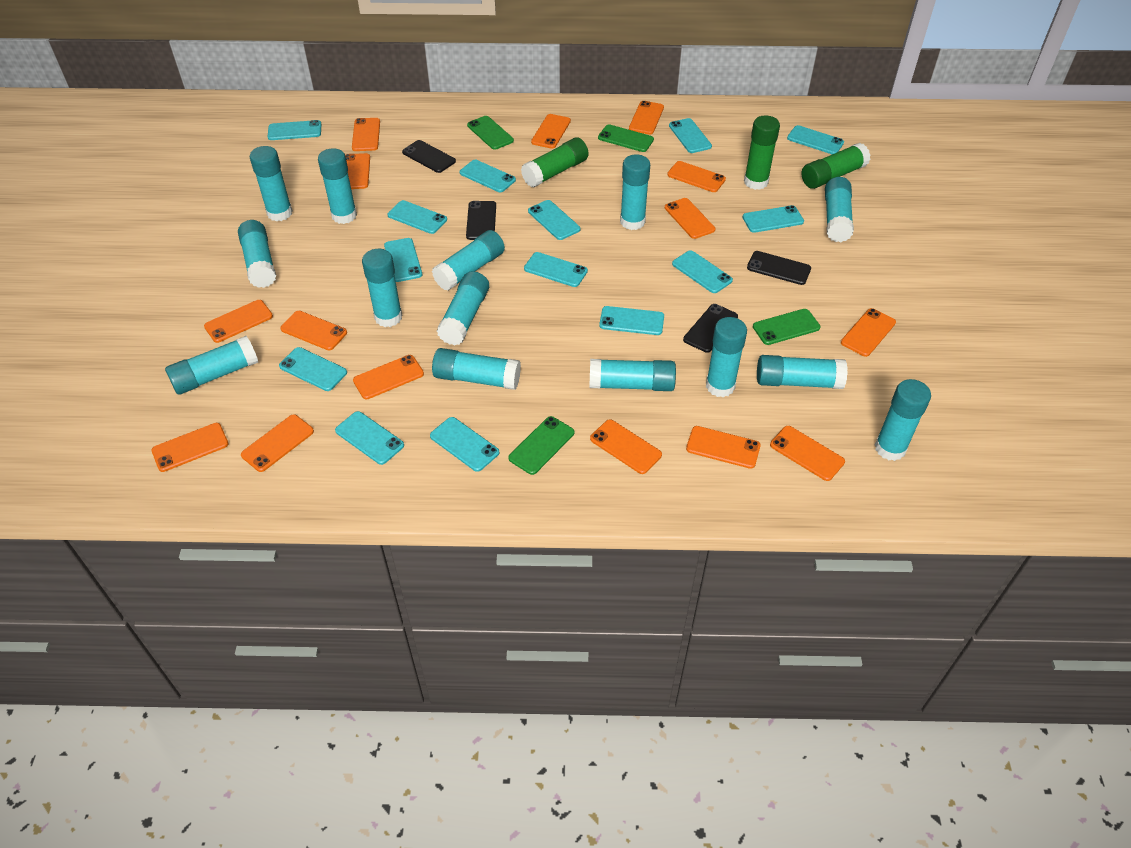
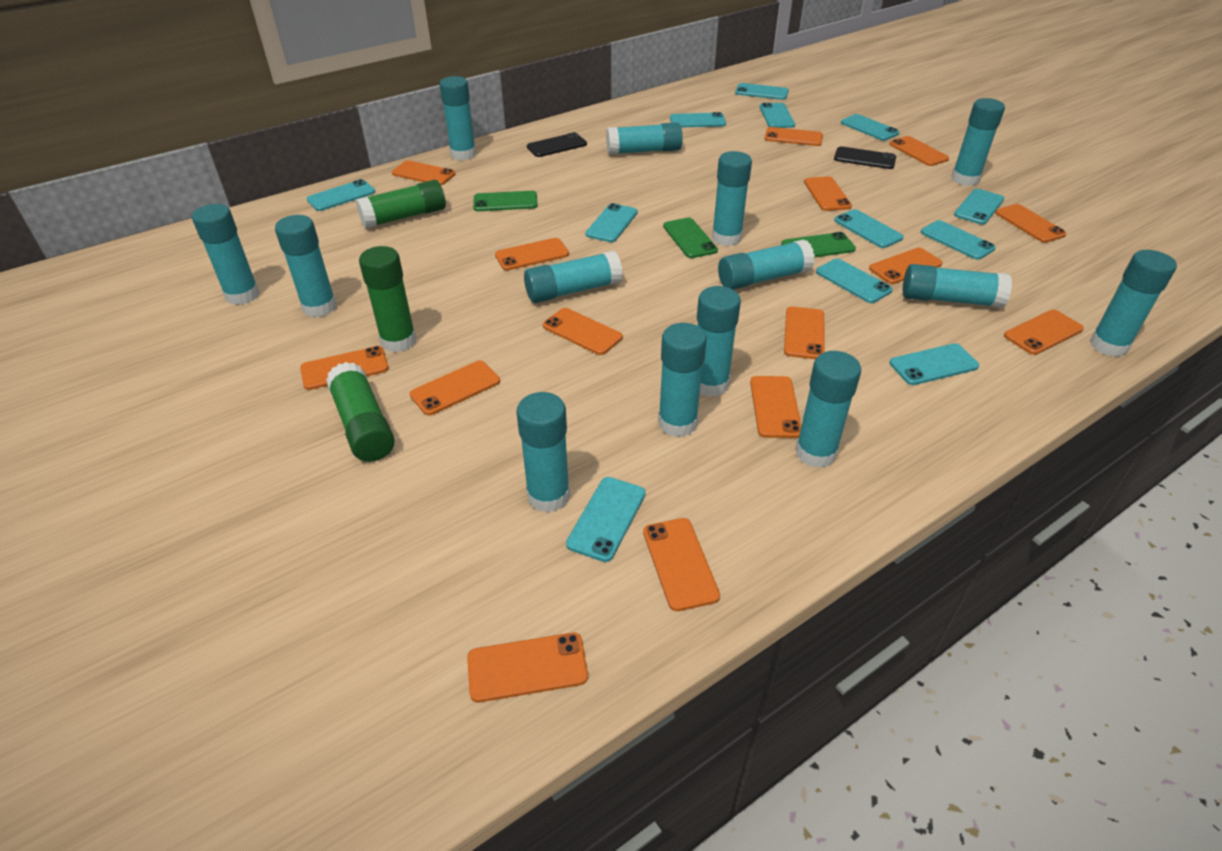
black phone: 4 -> 2
green phone: 4 -> 3
turquoise phone: 14 -> 12

